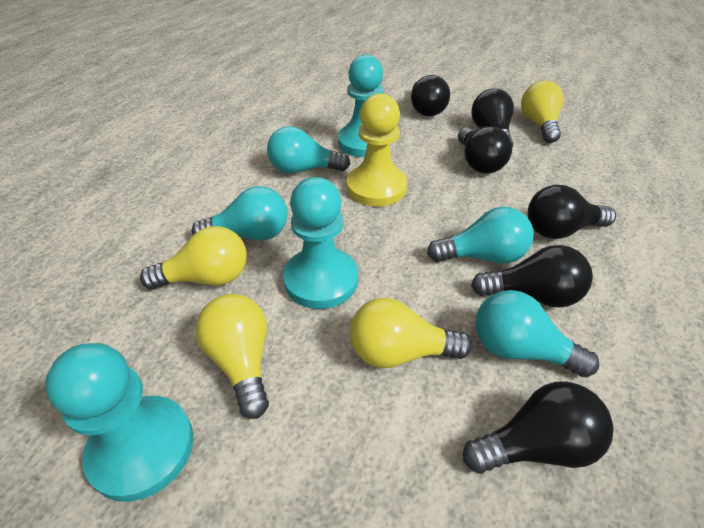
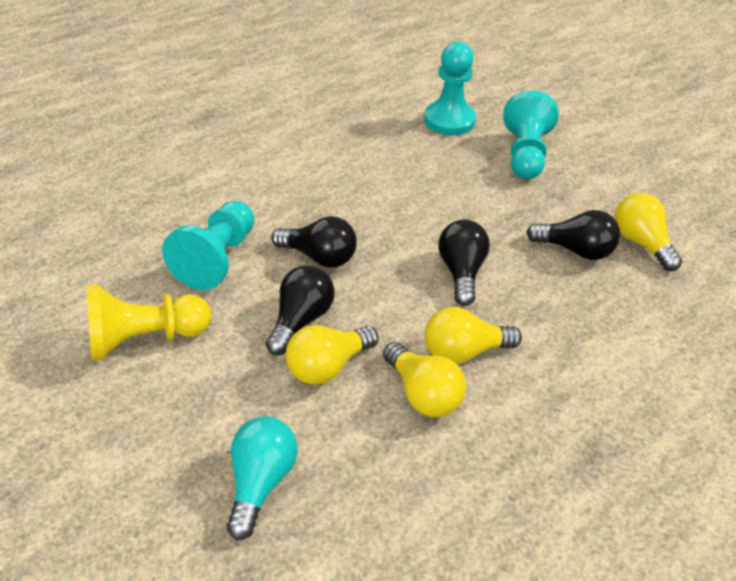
black light bulb: 6 -> 4
turquoise light bulb: 4 -> 1

